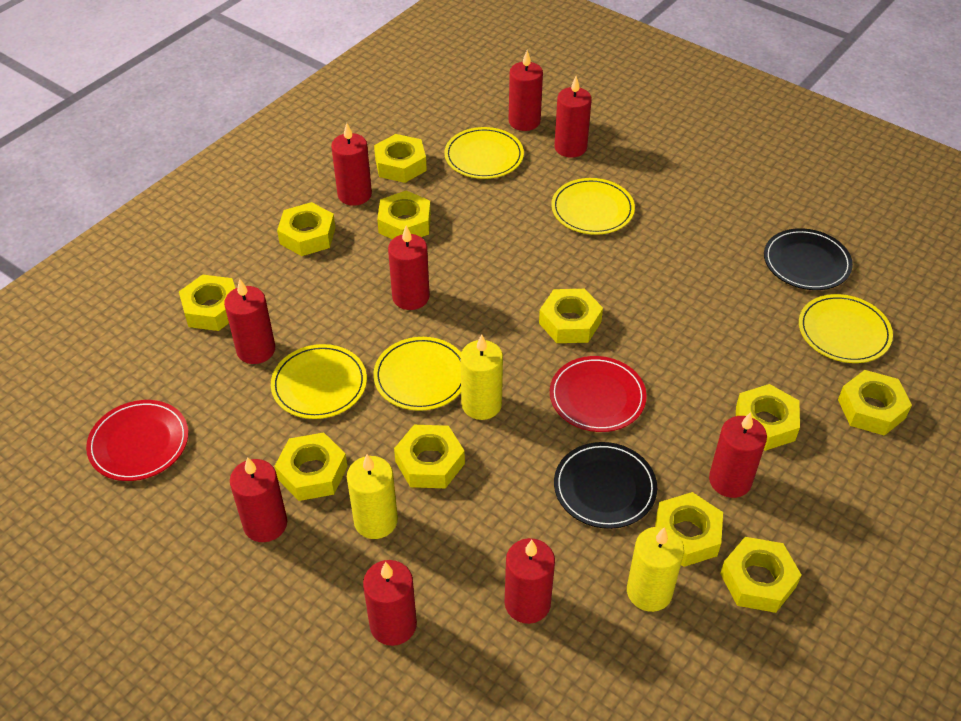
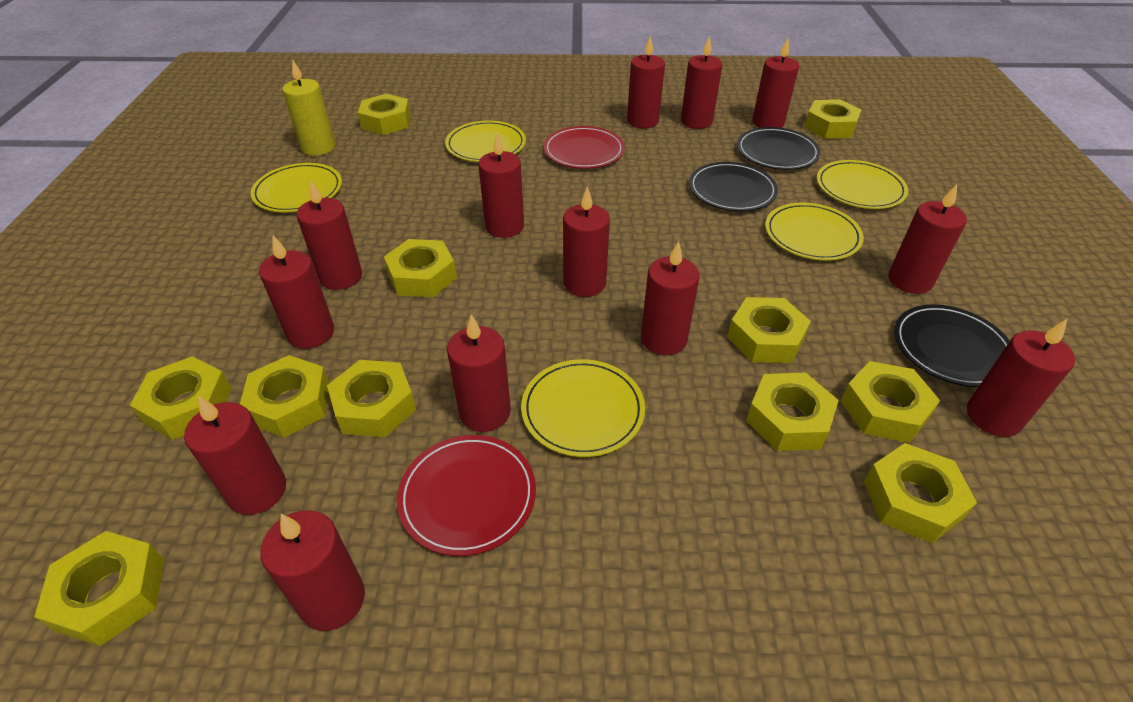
black plate: 2 -> 3
red candle: 9 -> 13
yellow candle: 3 -> 1

